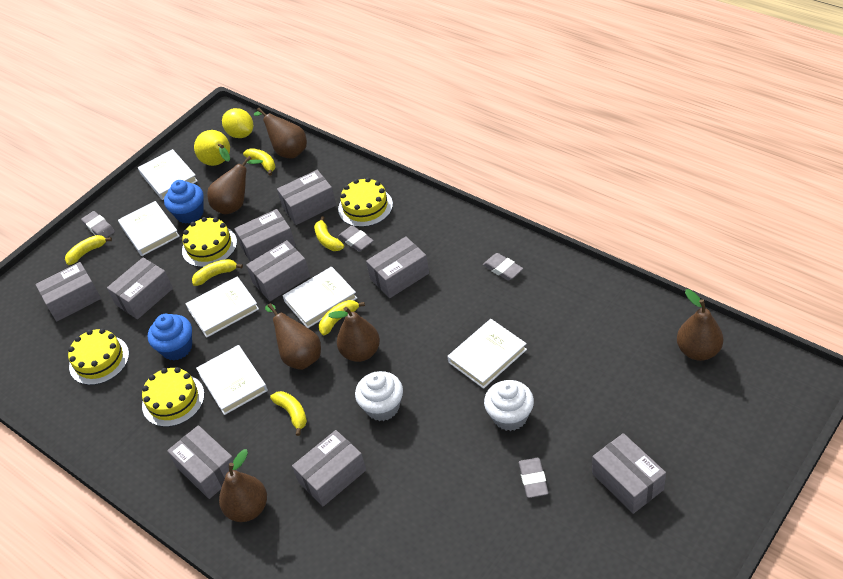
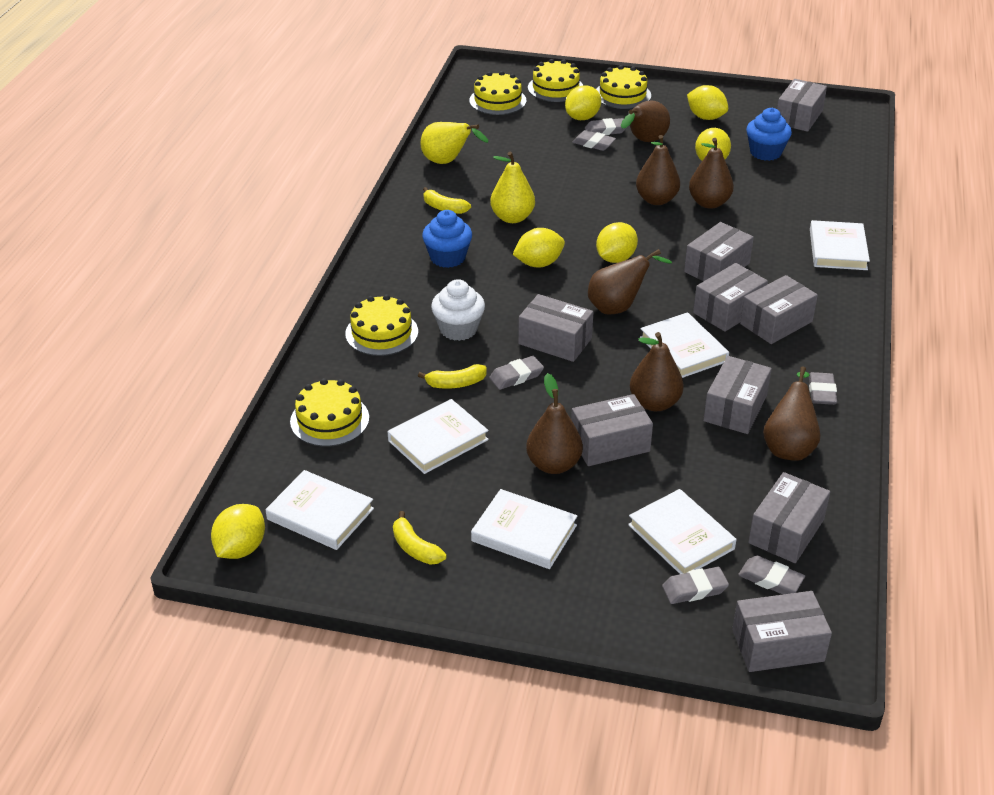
brown pear: 6 -> 7
grey eraser: 4 -> 6
white cupcake: 2 -> 1
yellow banana: 6 -> 3
yellow cake: 4 -> 5
yellow lemon: 1 -> 6
yellow pear: 1 -> 2

